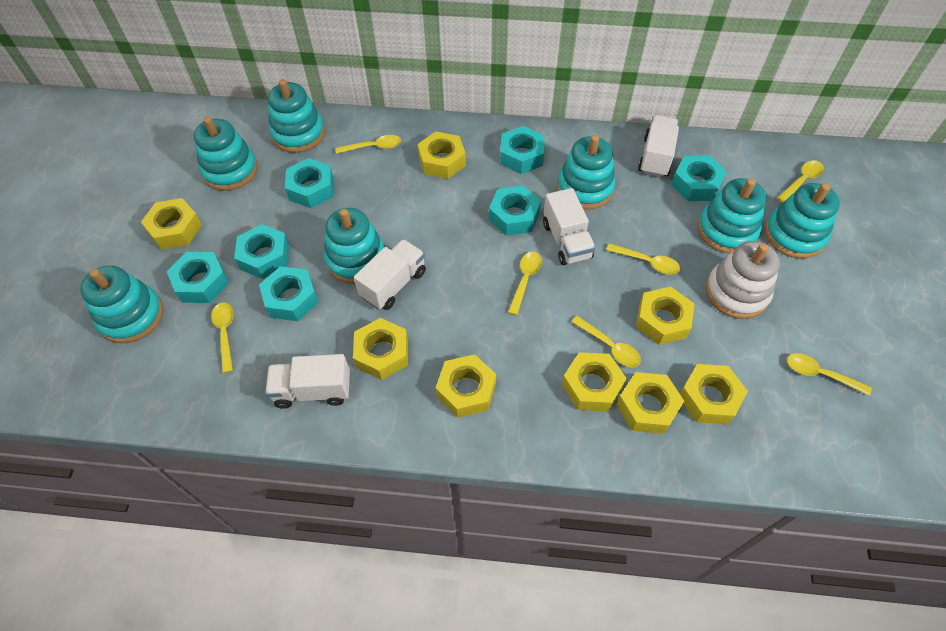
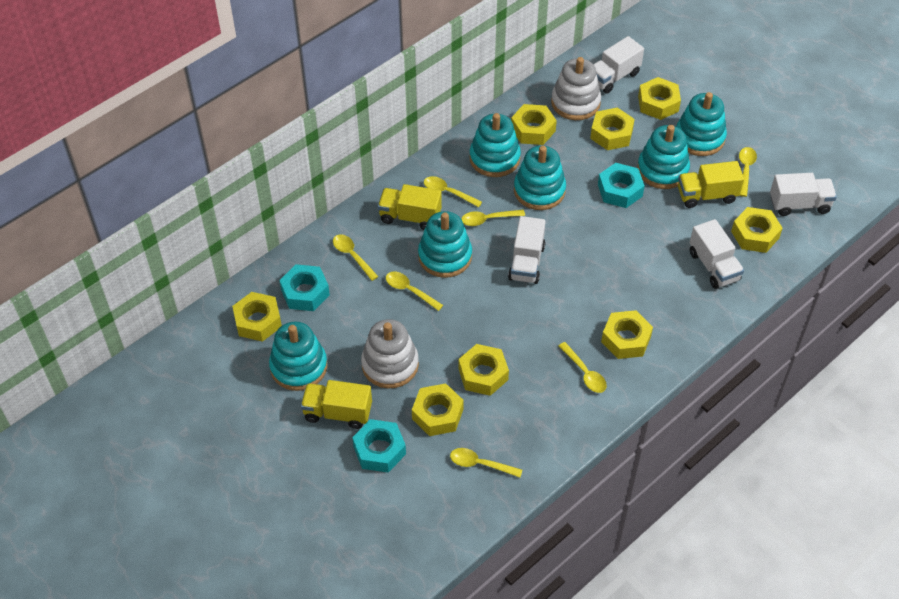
turquoise nut: 7 -> 3
turquoise stacking toy: 7 -> 6
white stacking toy: 1 -> 2
yellow truck: 0 -> 3

